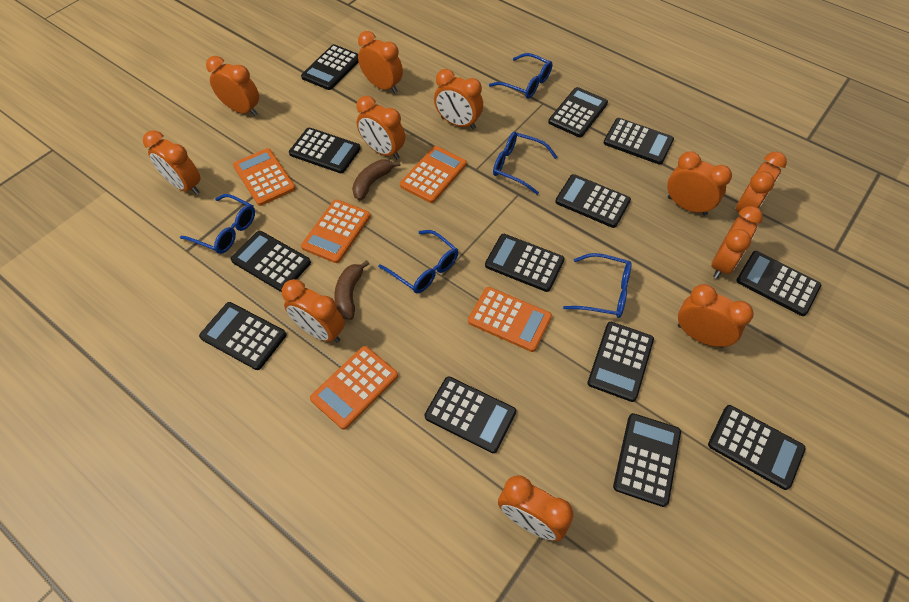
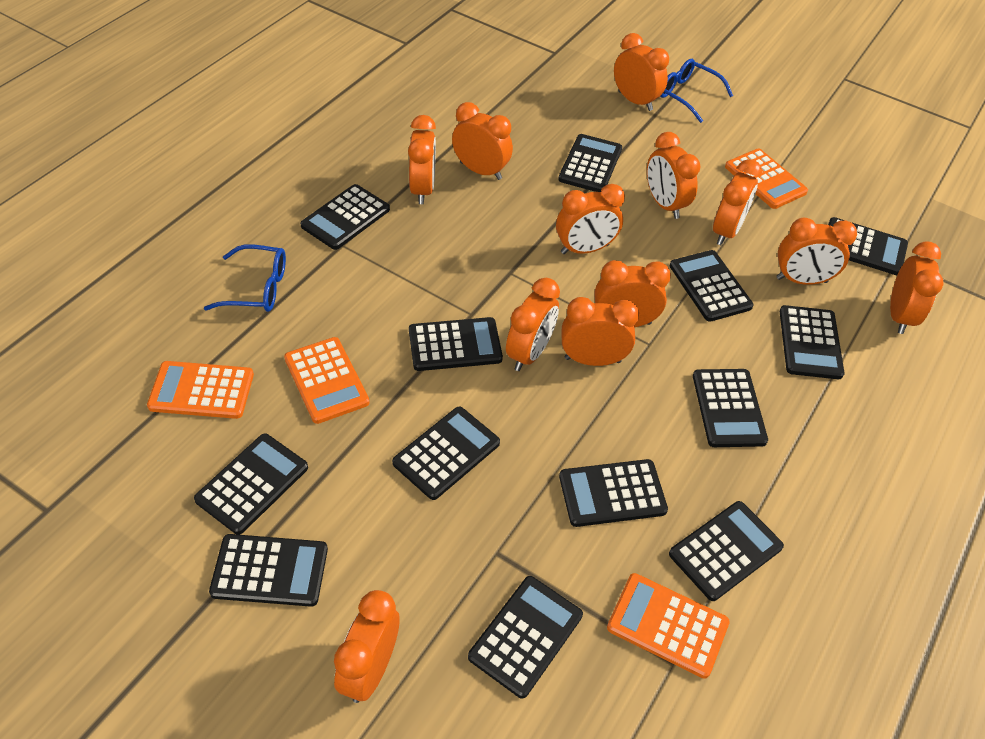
blue glasses: 5 -> 2
brown banana: 2 -> 0
orange calculator: 5 -> 4
orange clock: 11 -> 12

